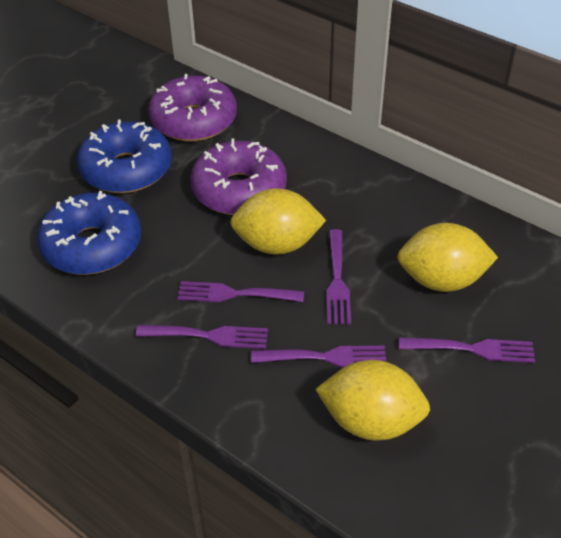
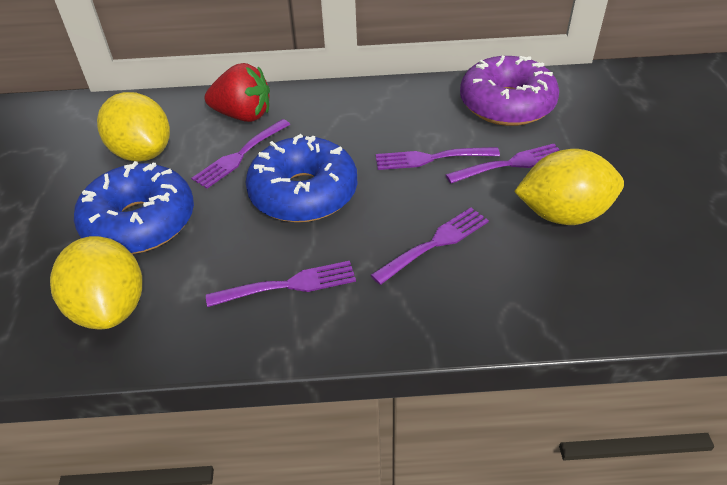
purple donut: 2 -> 1
red strawberry: 0 -> 1

